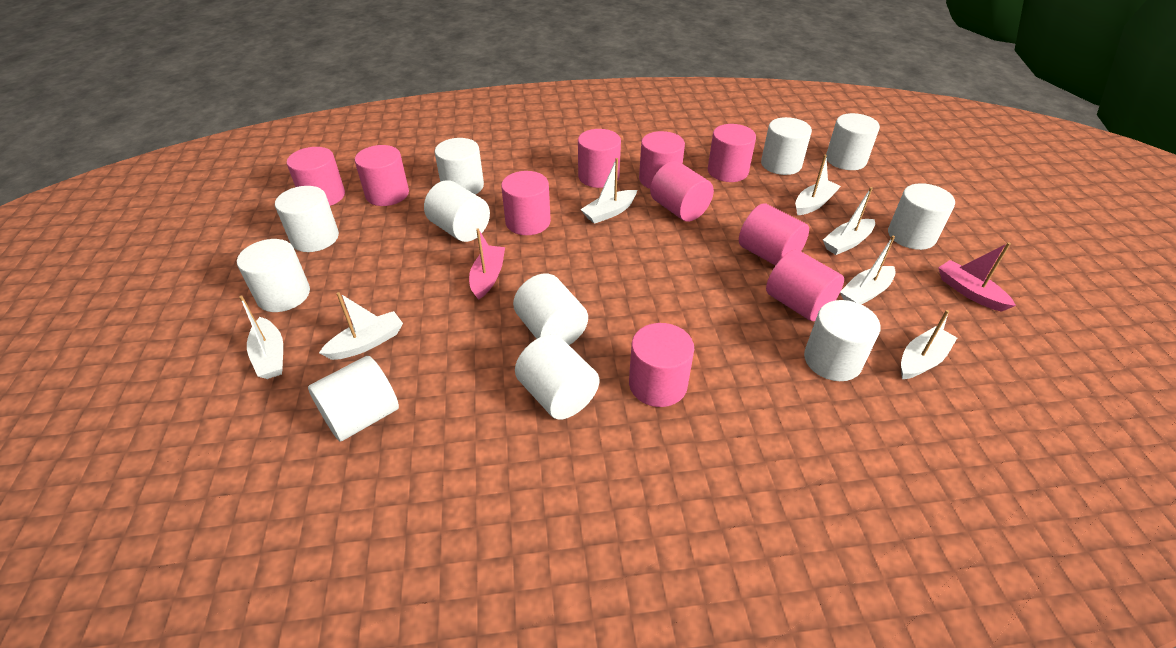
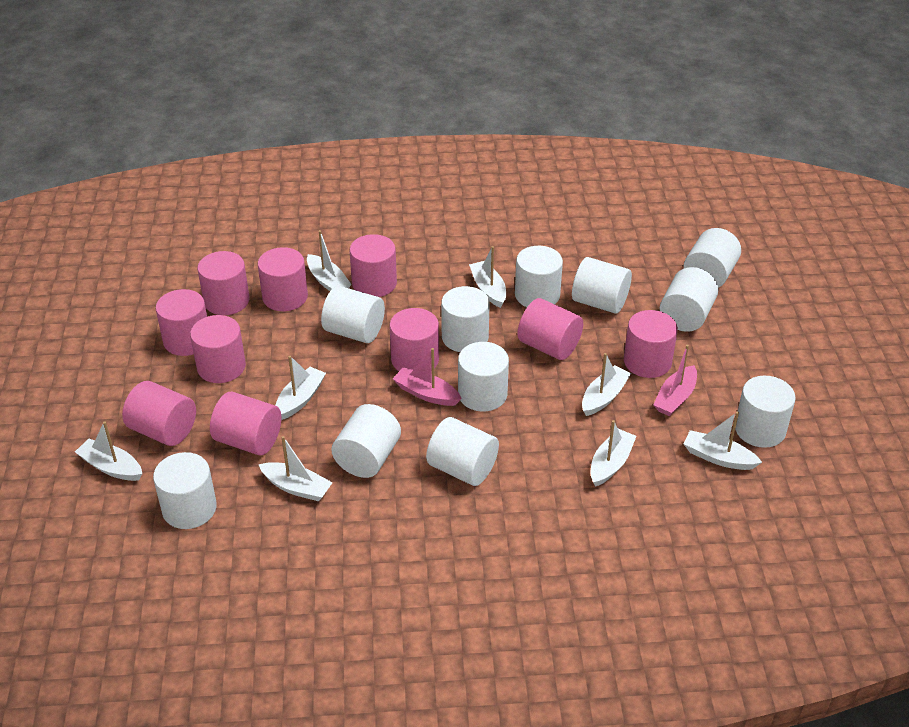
white boat: 7 -> 8

